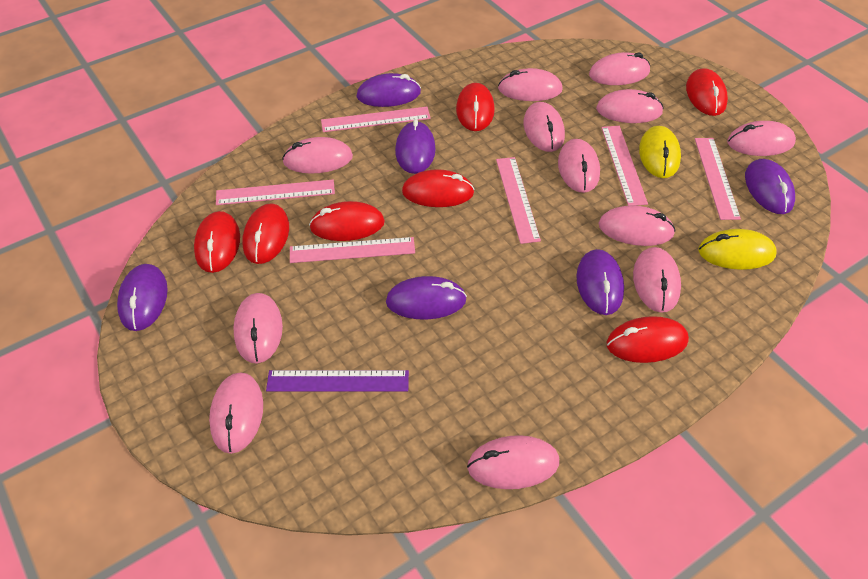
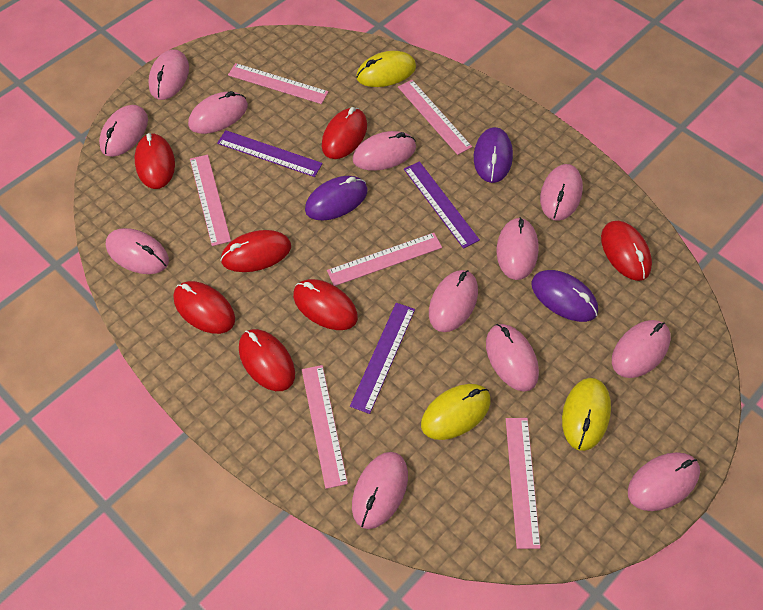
purple mouse: 6 -> 3
purple ruler: 1 -> 3
yellow mouse: 2 -> 3

